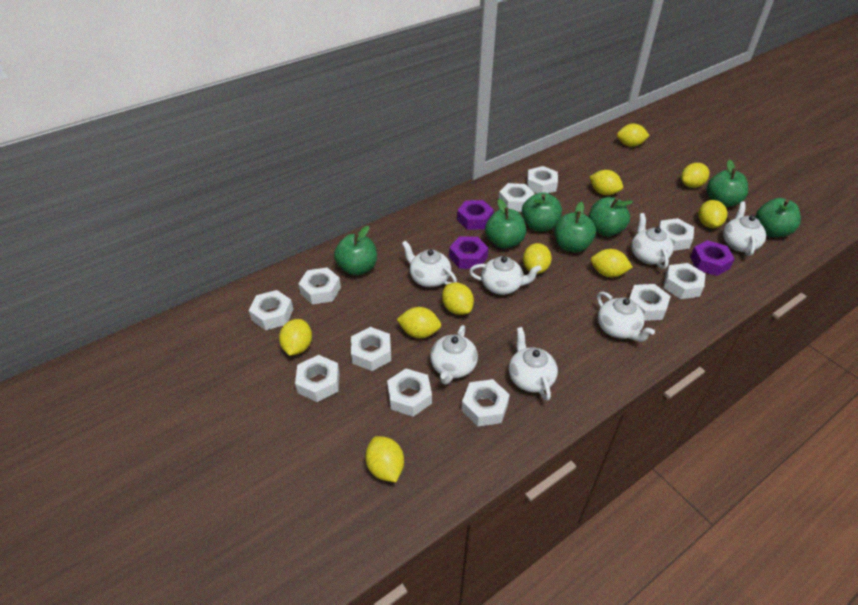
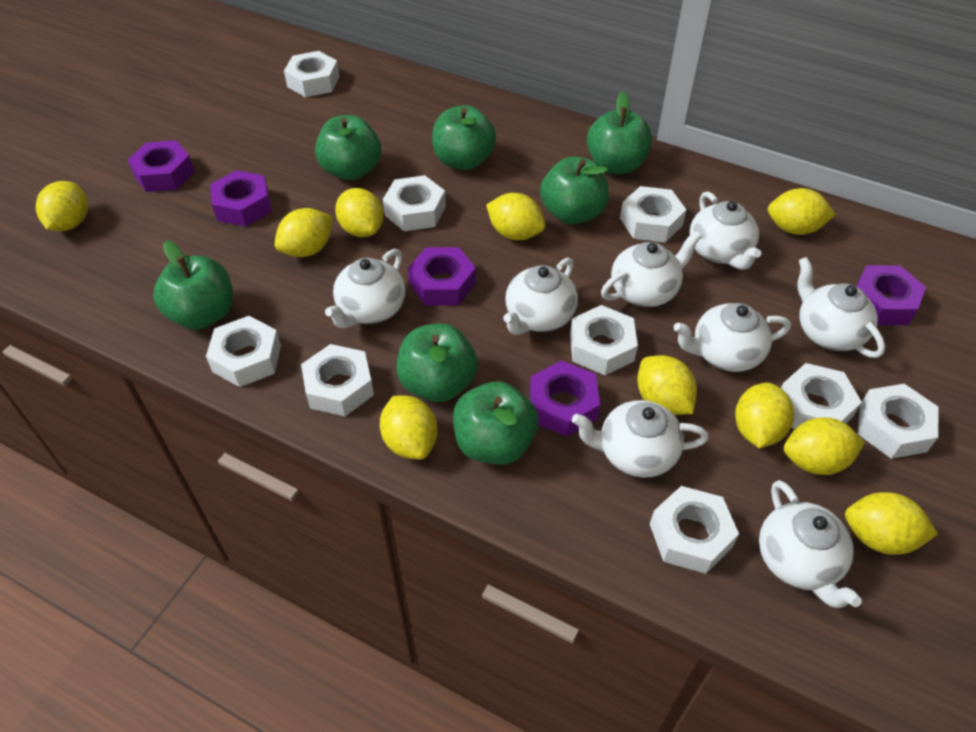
purple nut: 3 -> 5
white nut: 11 -> 9
white teapot: 7 -> 8

